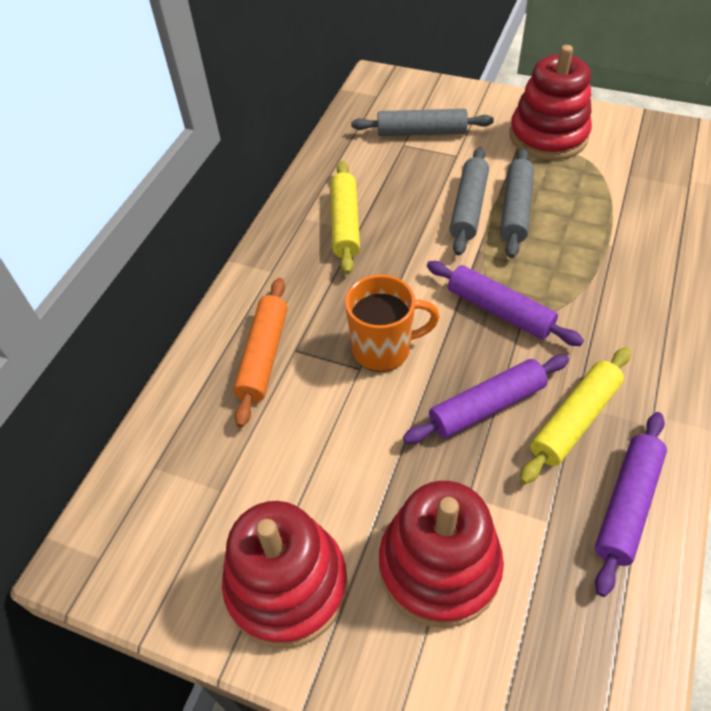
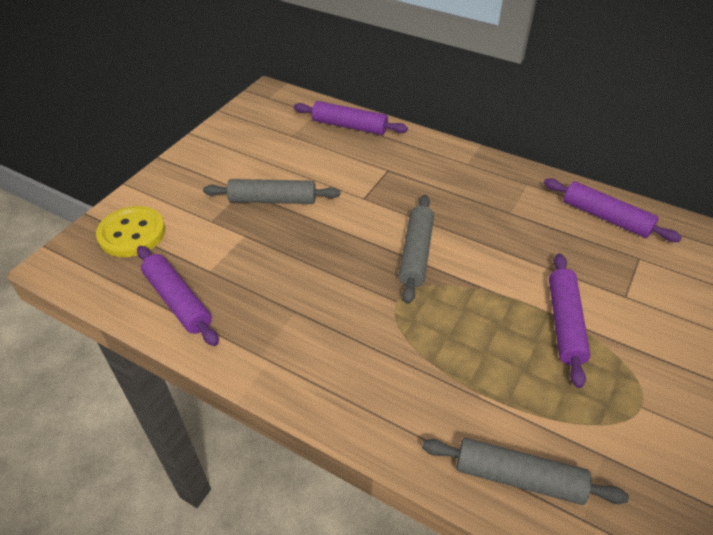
orange mug: 1 -> 0
orange rolling pin: 1 -> 0
purple rolling pin: 3 -> 4
red stacking toy: 3 -> 0
yellow button: 0 -> 1
yellow rolling pin: 2 -> 0

